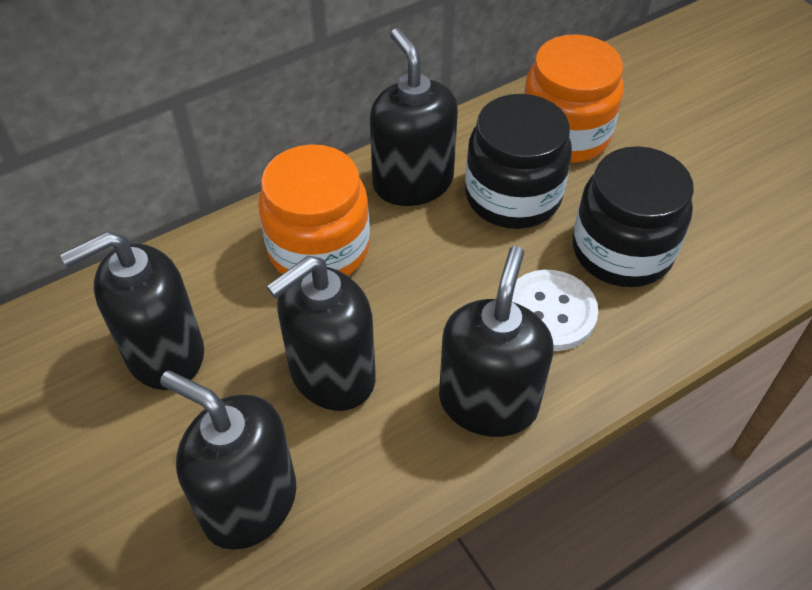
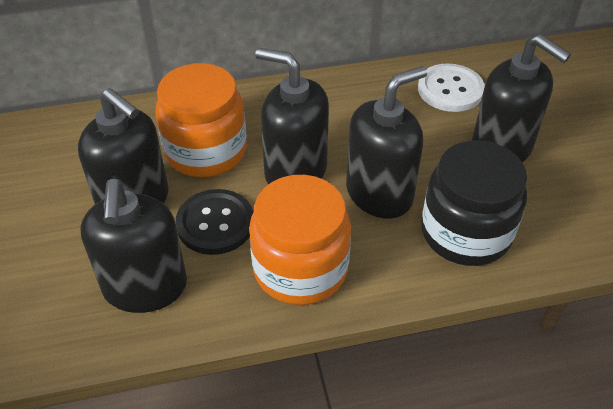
black button: 0 -> 1
black jar: 2 -> 1

